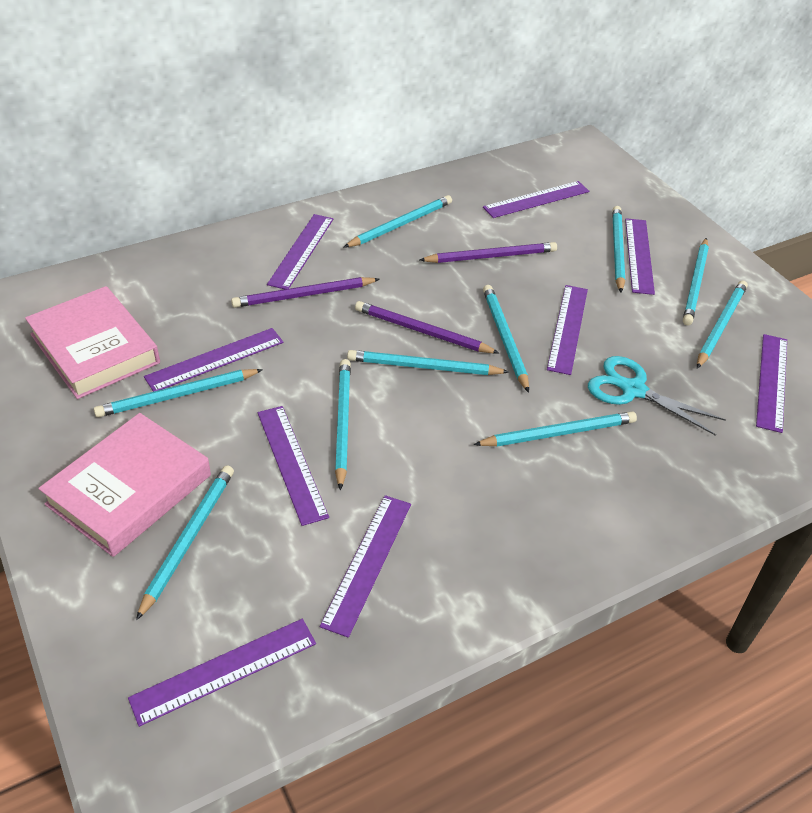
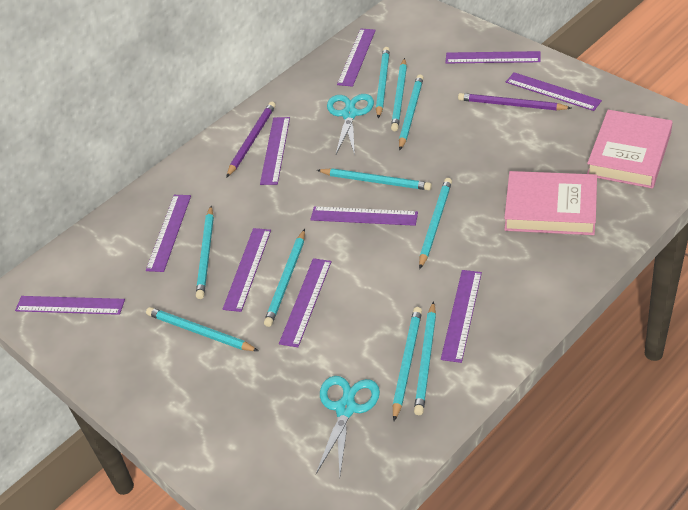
purple pencil: 3 -> 2
purple ruler: 9 -> 10
turquoise scissors: 1 -> 2

